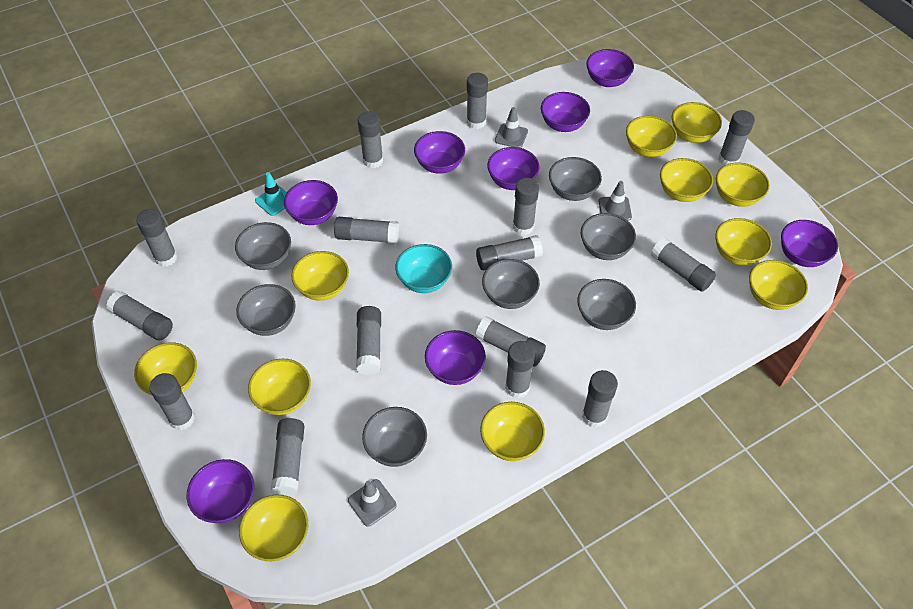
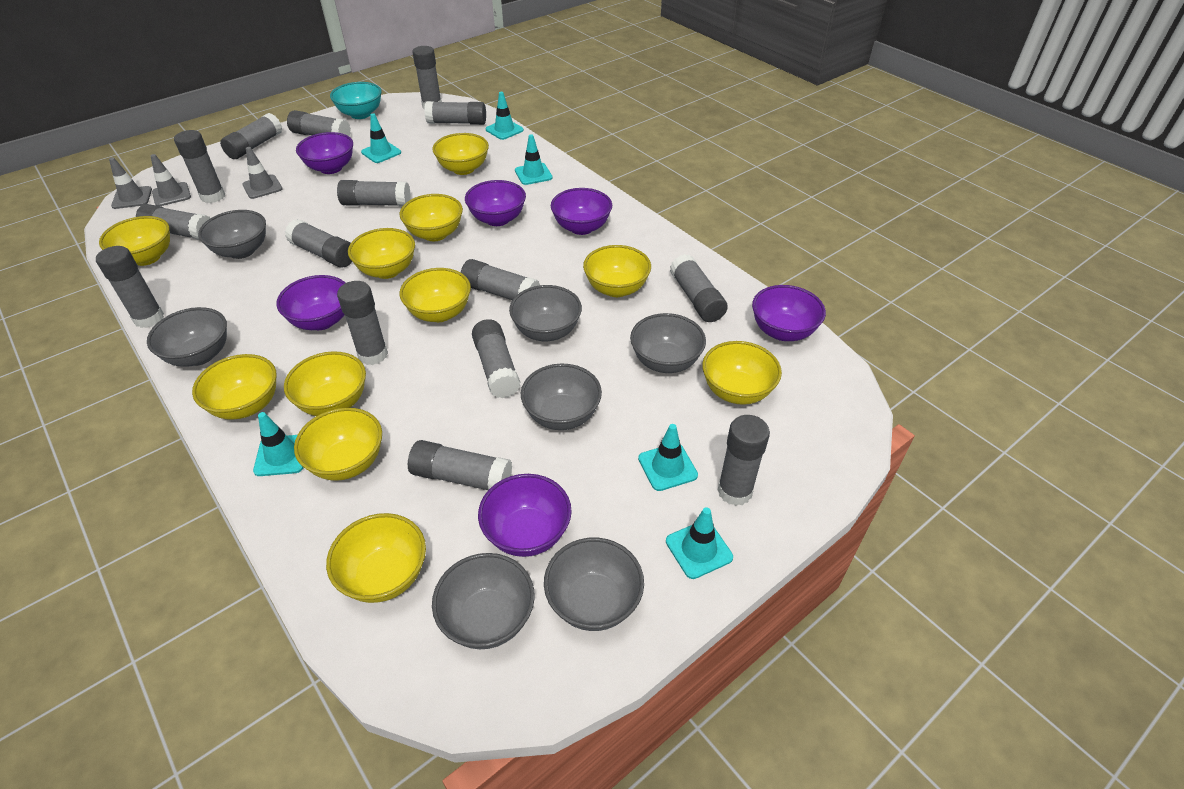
purple bowl: 8 -> 6
turquoise traffic cone: 1 -> 6

